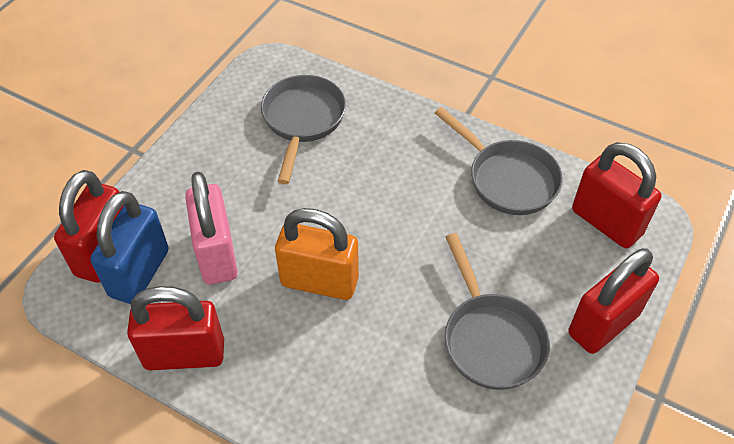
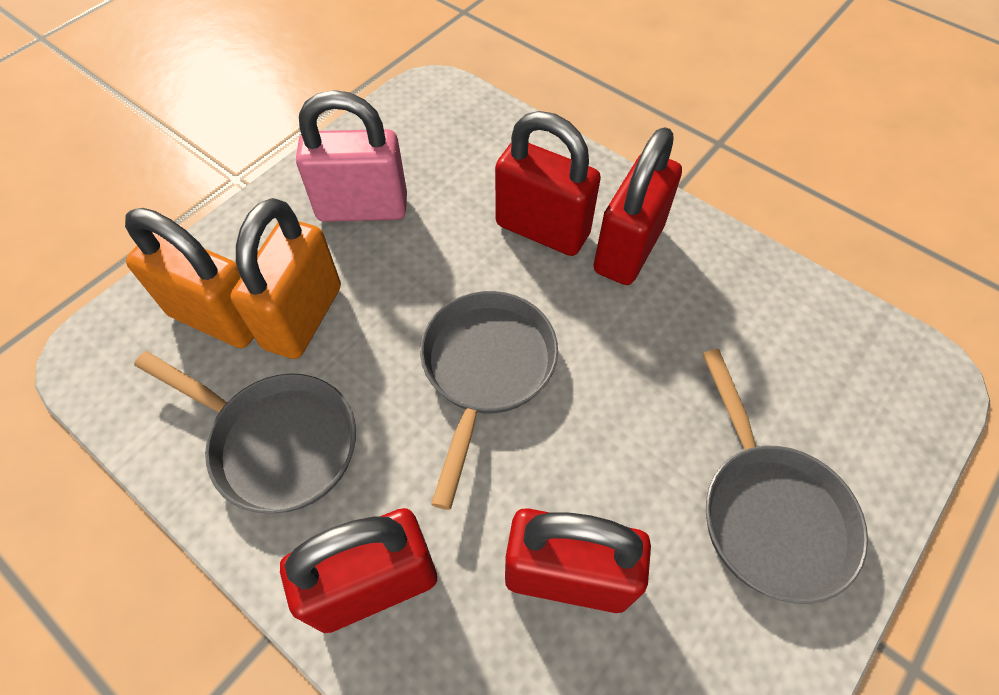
blue padlock: 1 -> 0
orange padlock: 1 -> 2

